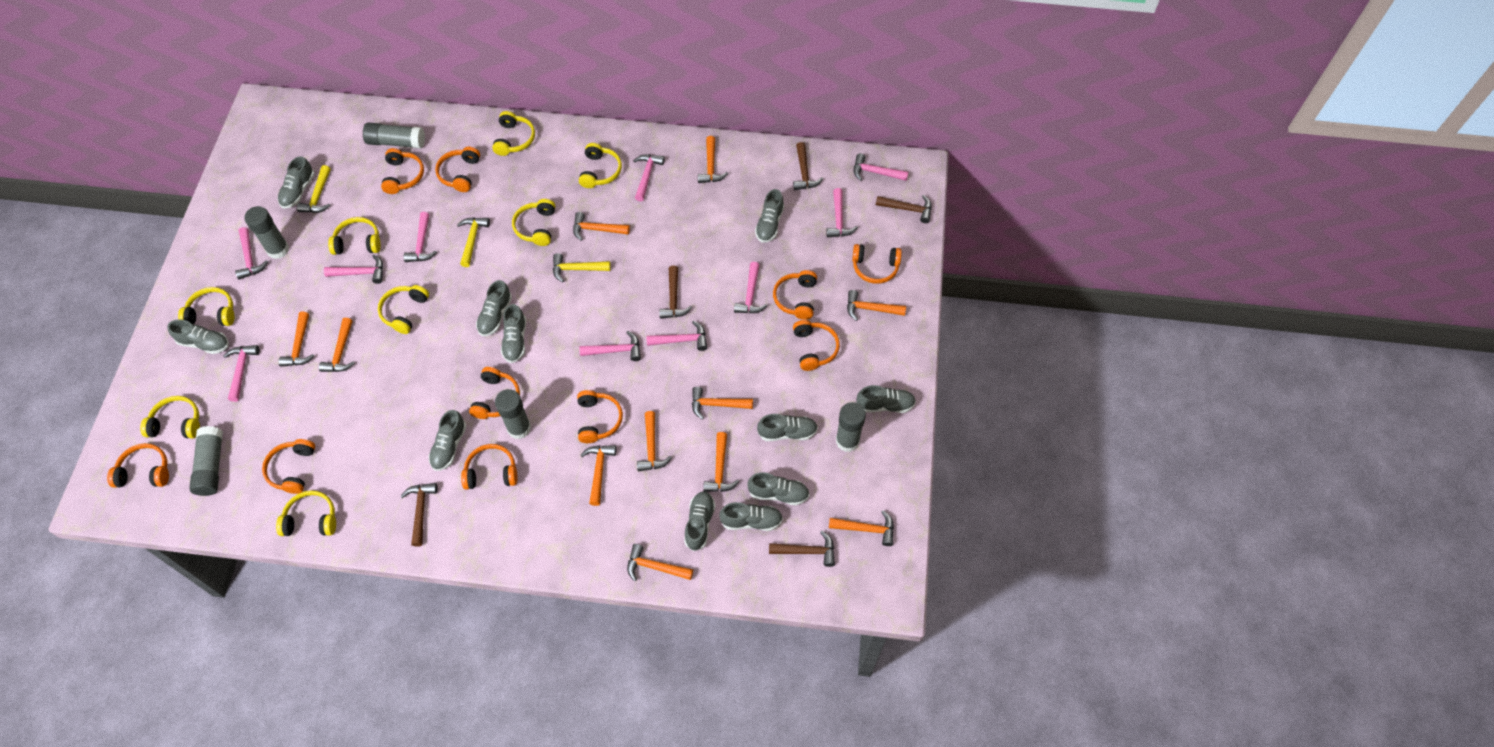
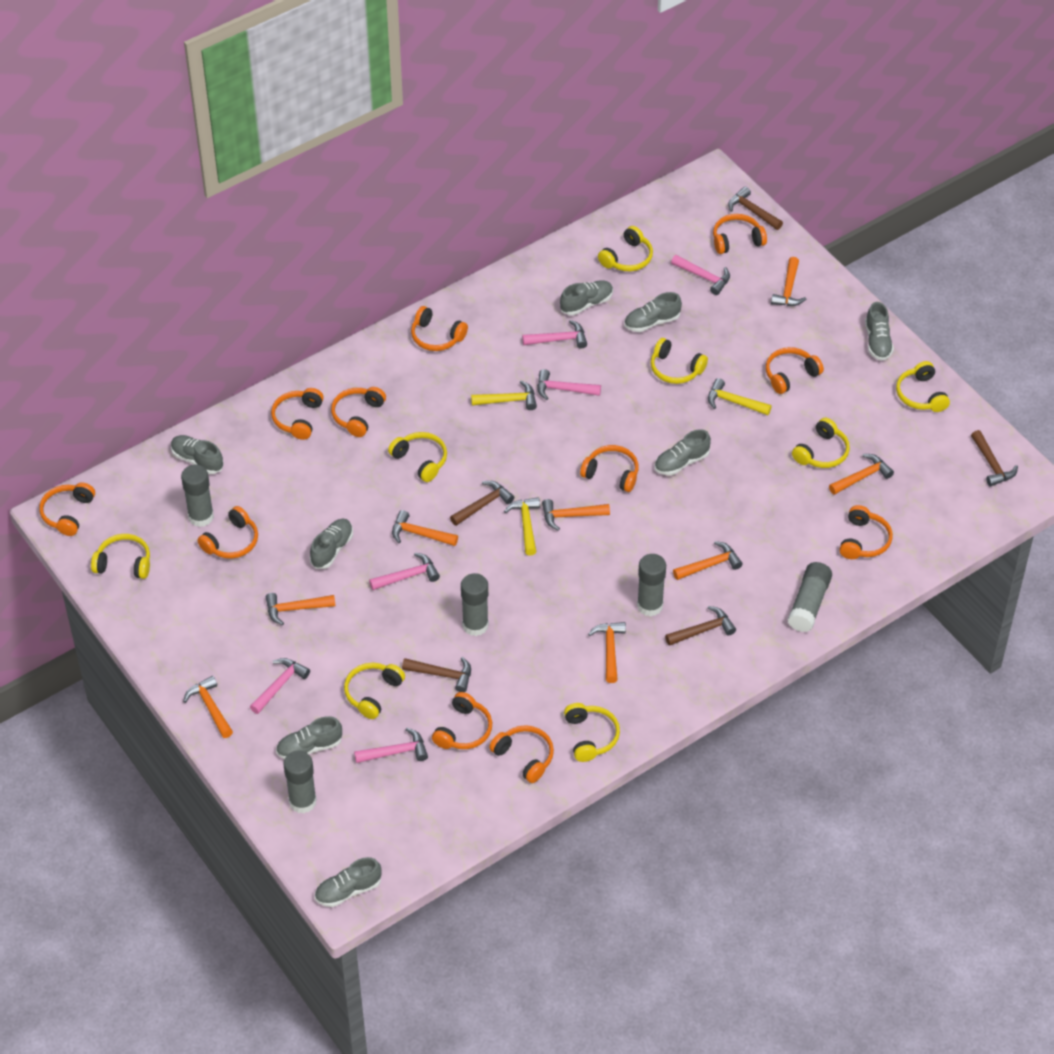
grey shoe: 11 -> 8
orange hammer: 11 -> 8
orange headphones: 10 -> 11
pink hammer: 10 -> 6

